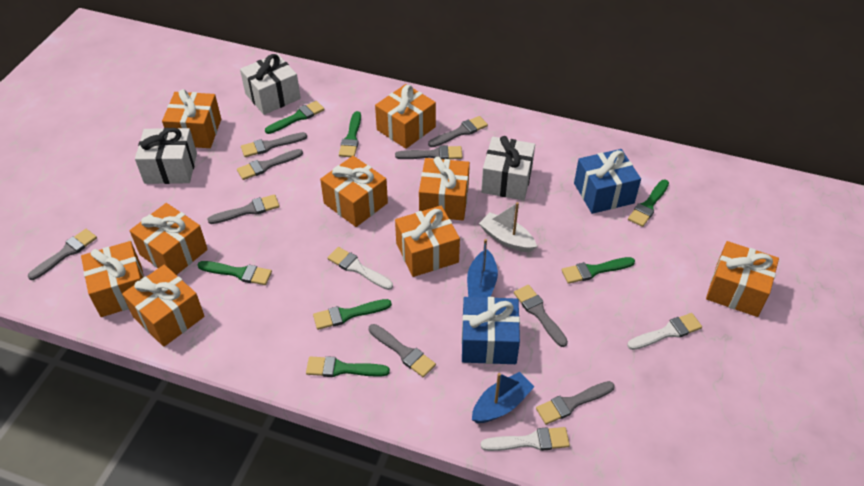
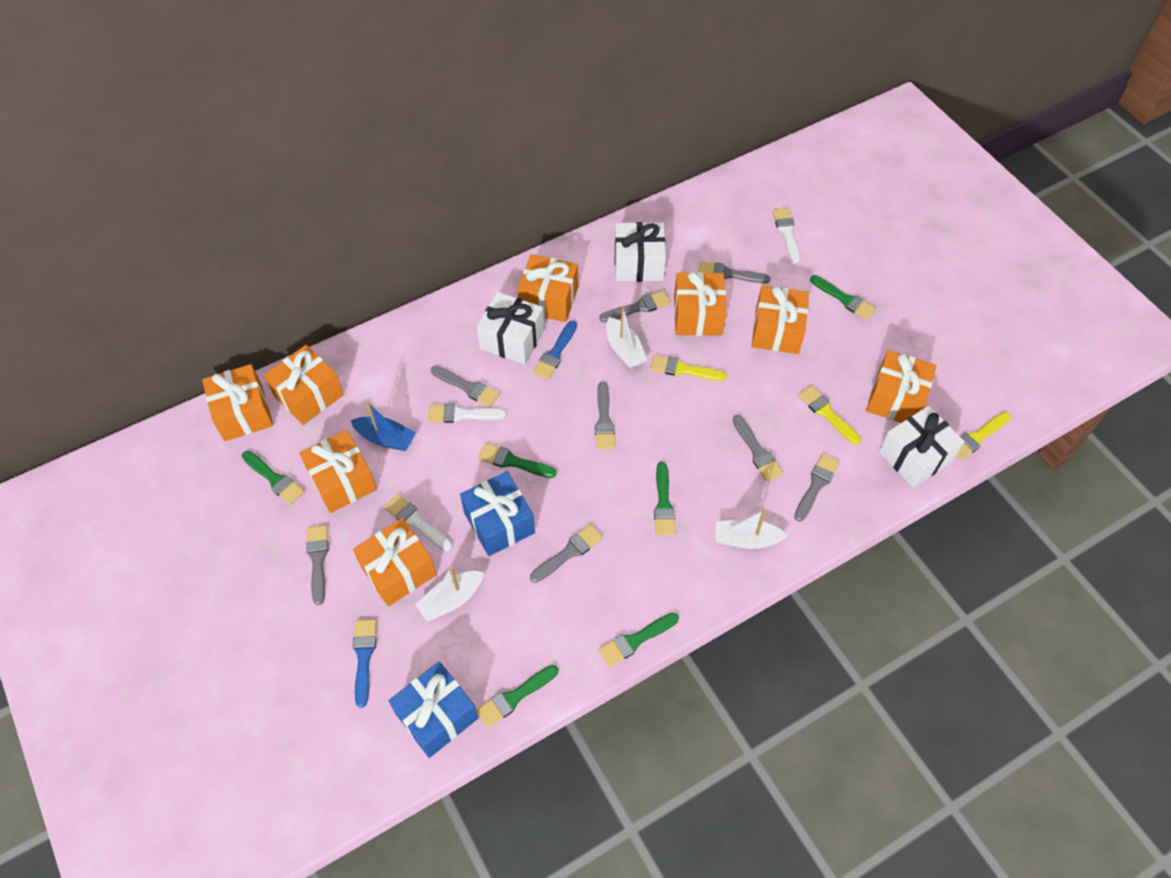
blue boat: 2 -> 1
blue brush: 0 -> 2
green brush: 7 -> 6
grey brush: 9 -> 8
orange gift: 9 -> 8
white boat: 1 -> 3
yellow brush: 0 -> 3

